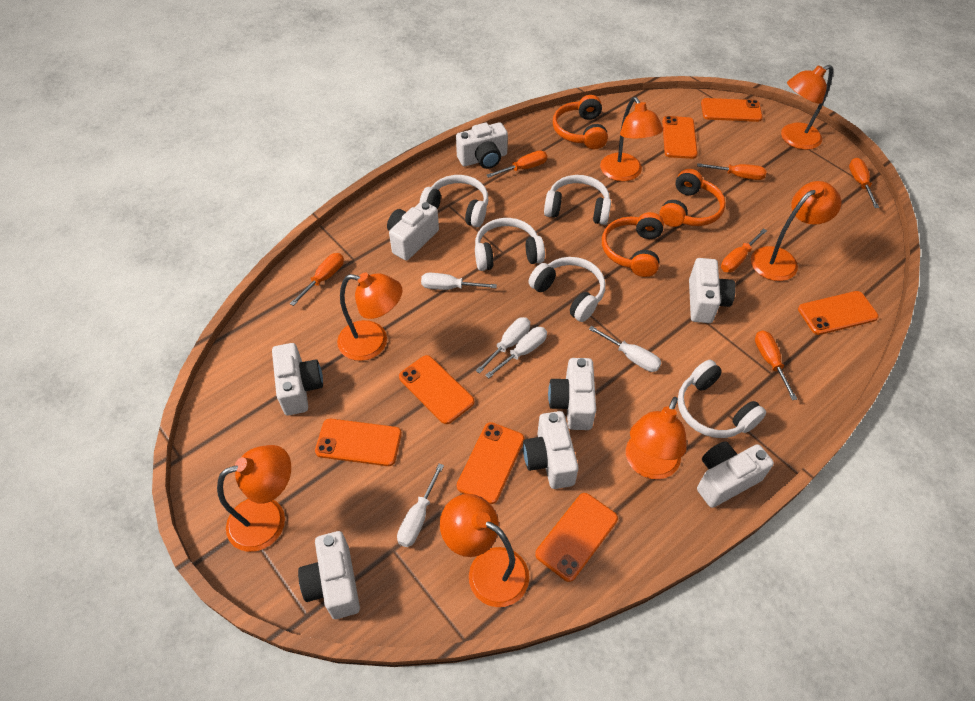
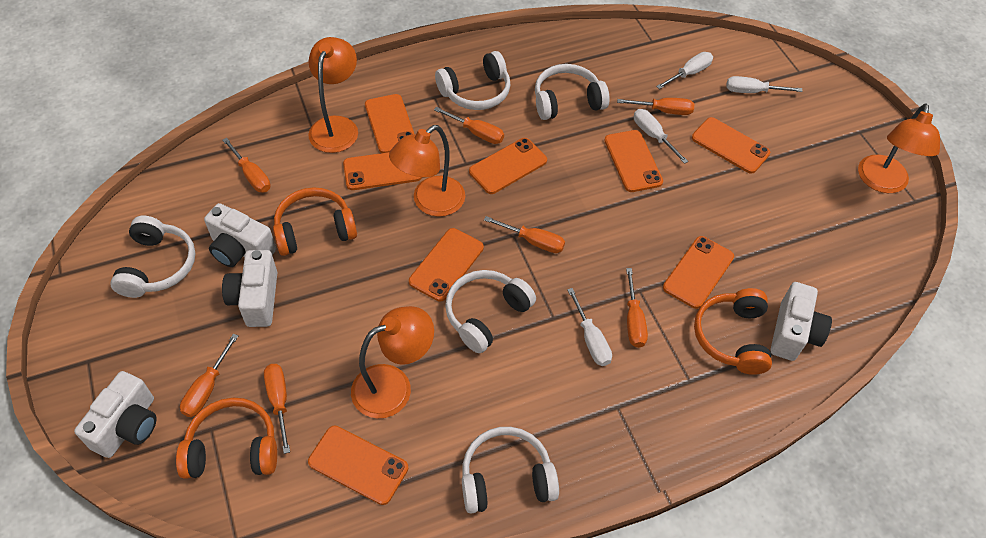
orange lamp: 7 -> 4
orange phone: 7 -> 8
orange screwdriver: 6 -> 7
white camera: 8 -> 4
white screwdriver: 5 -> 4

